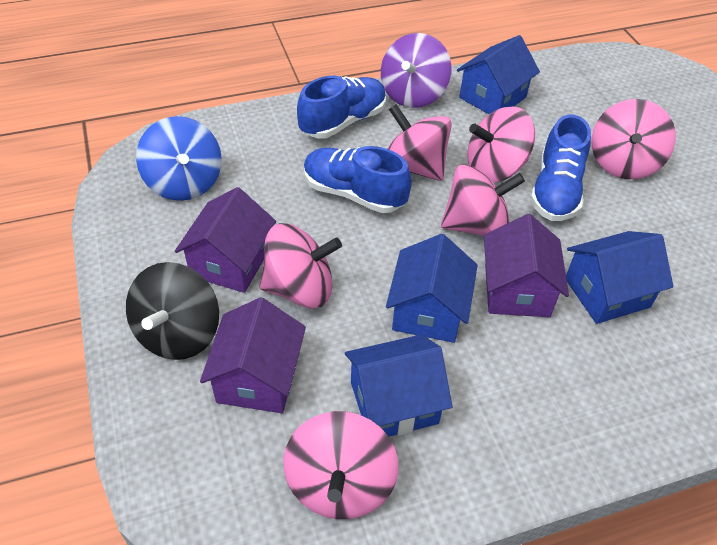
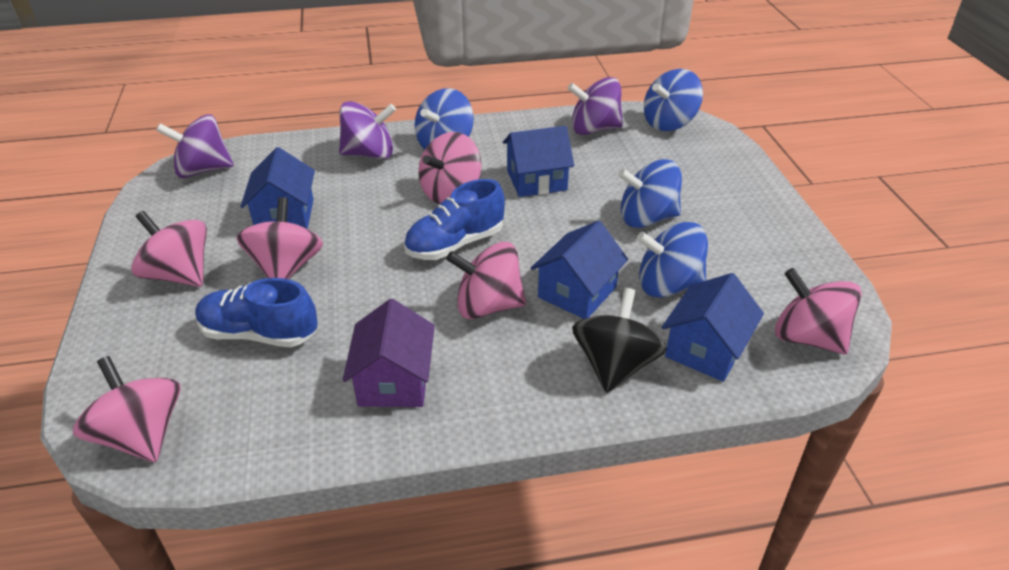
blue shoe: 3 -> 2
blue spinning top: 1 -> 4
purple house: 3 -> 1
purple spinning top: 1 -> 3

